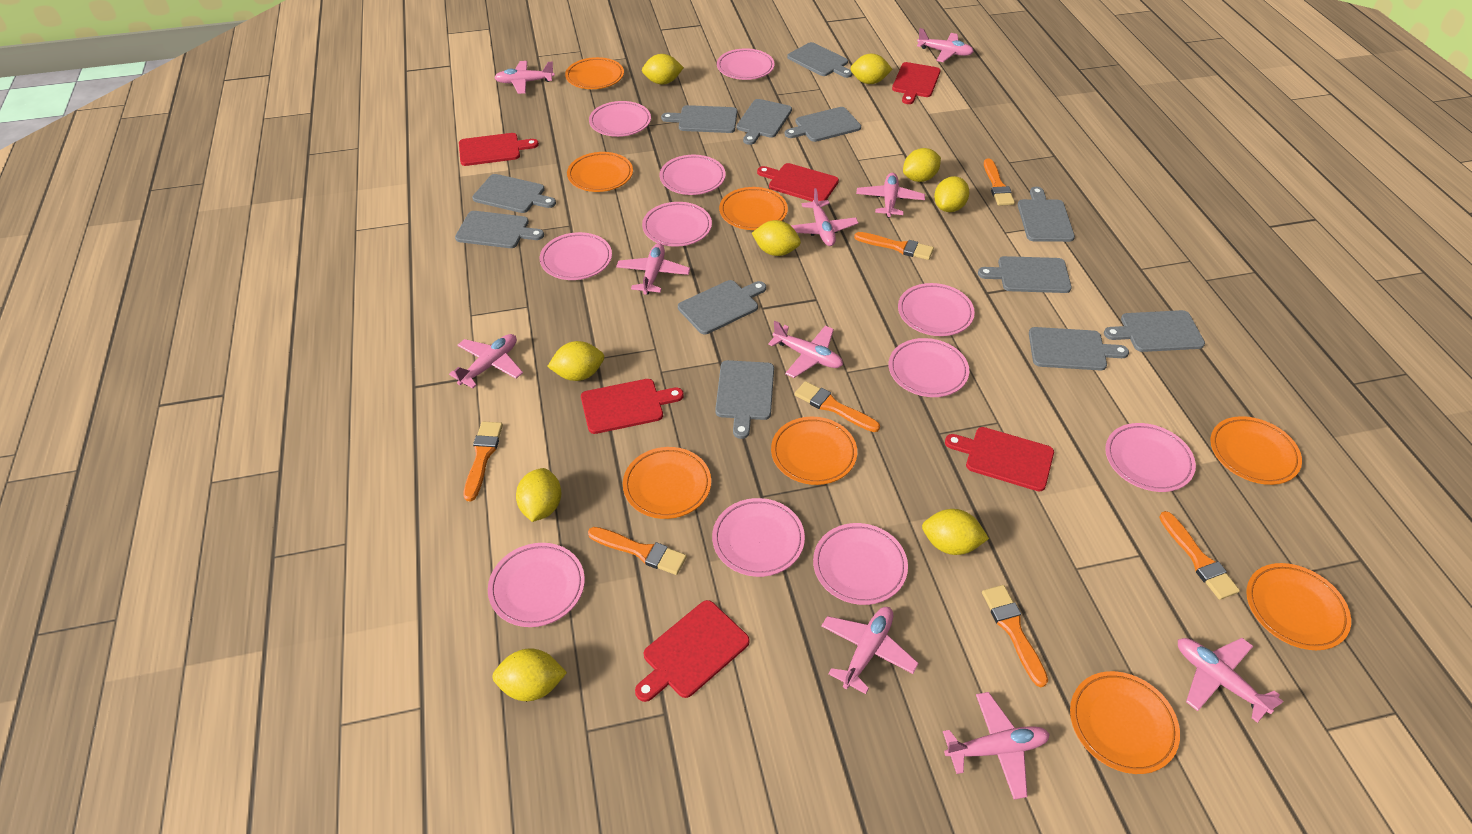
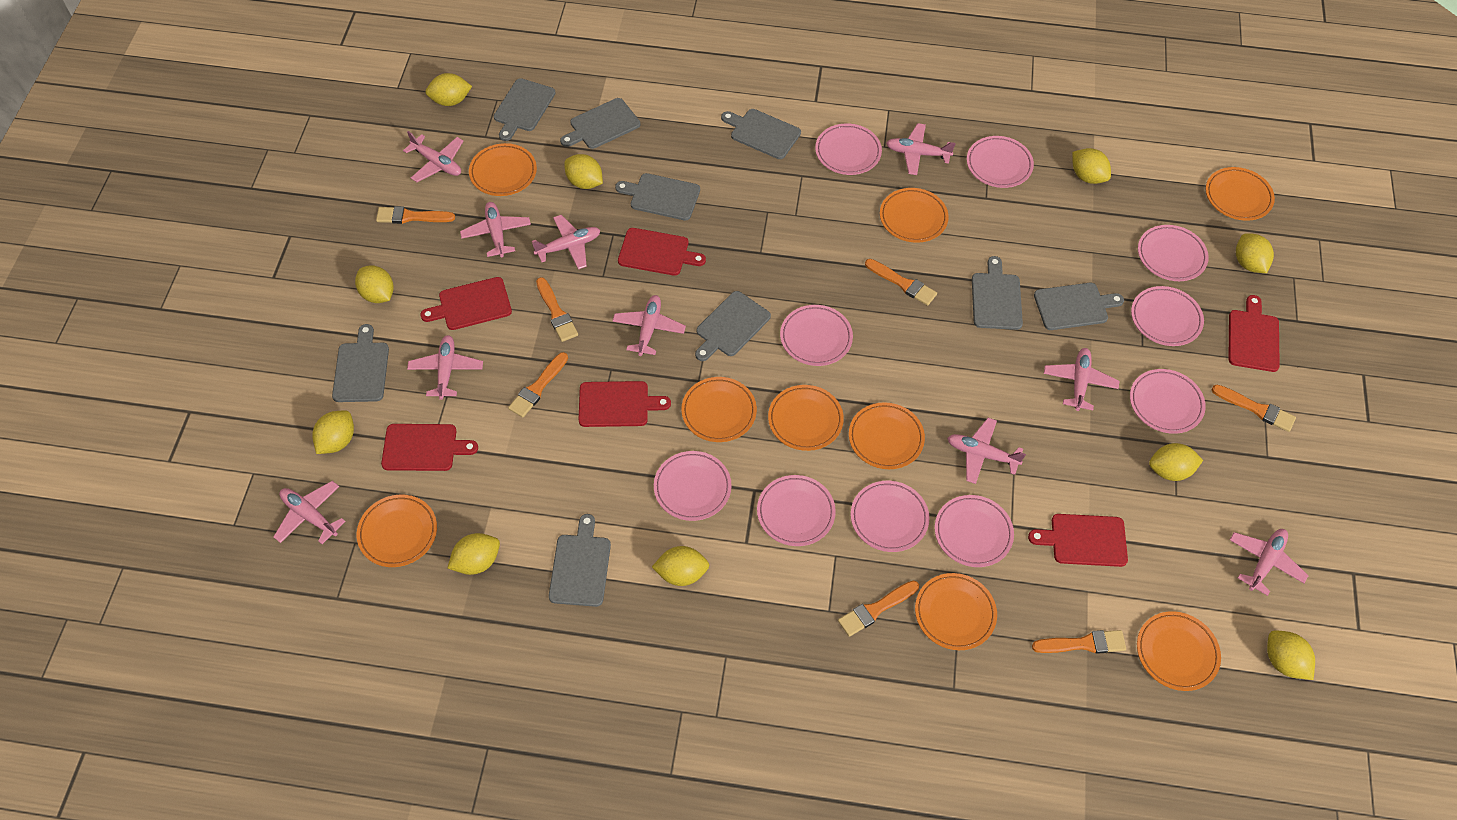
grey cutting board: 12 -> 9
orange plate: 8 -> 9
pink plate: 11 -> 10
yellow lemon: 9 -> 10

